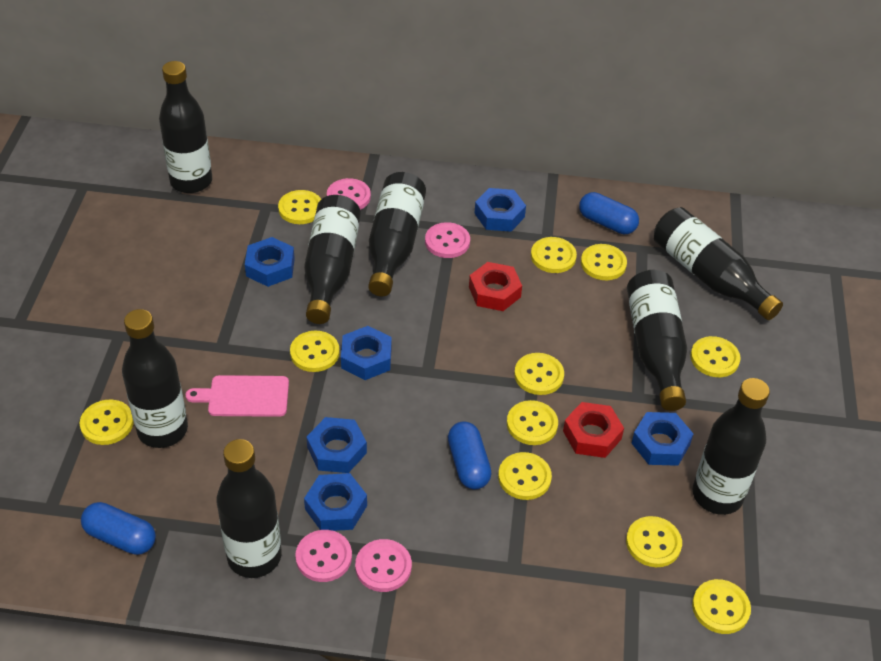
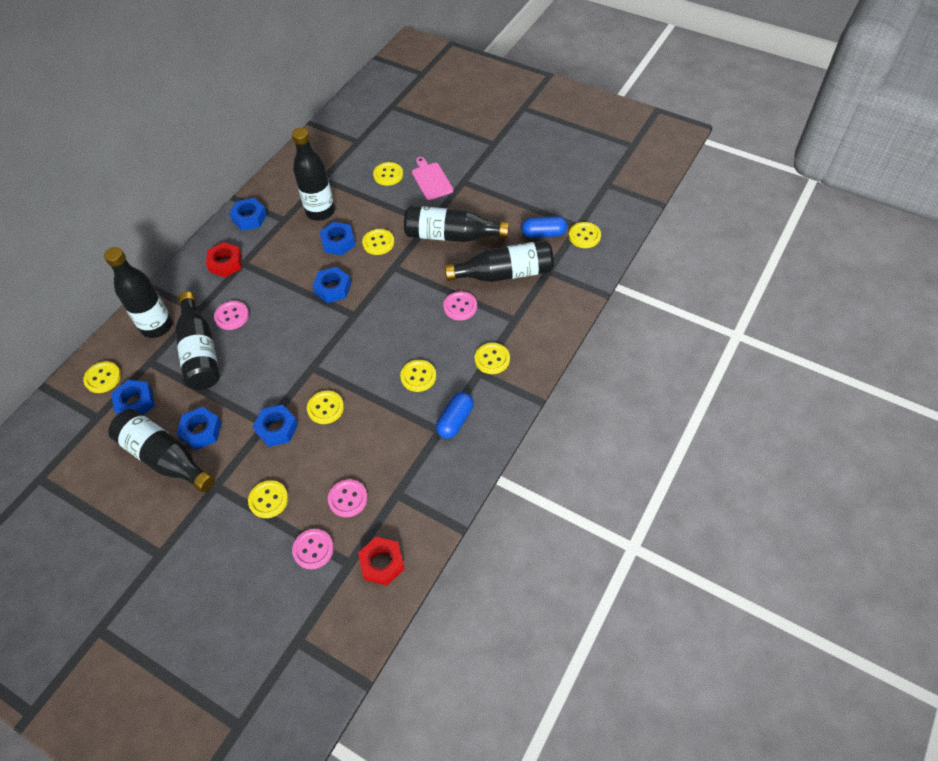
black bottle: 8 -> 6
blue capsule: 3 -> 2
yellow button: 11 -> 8

